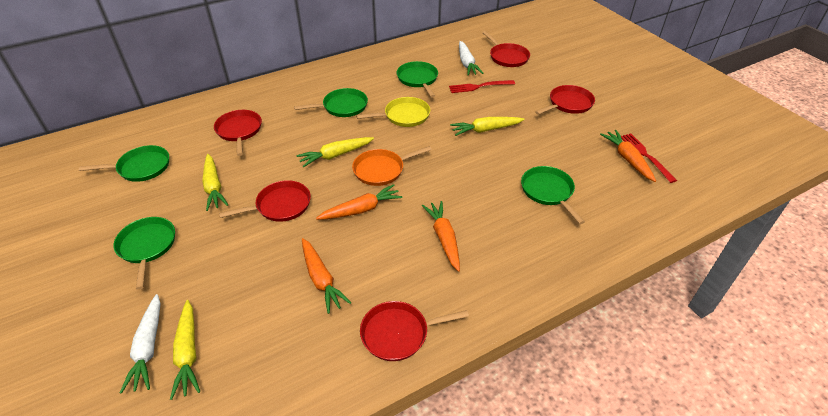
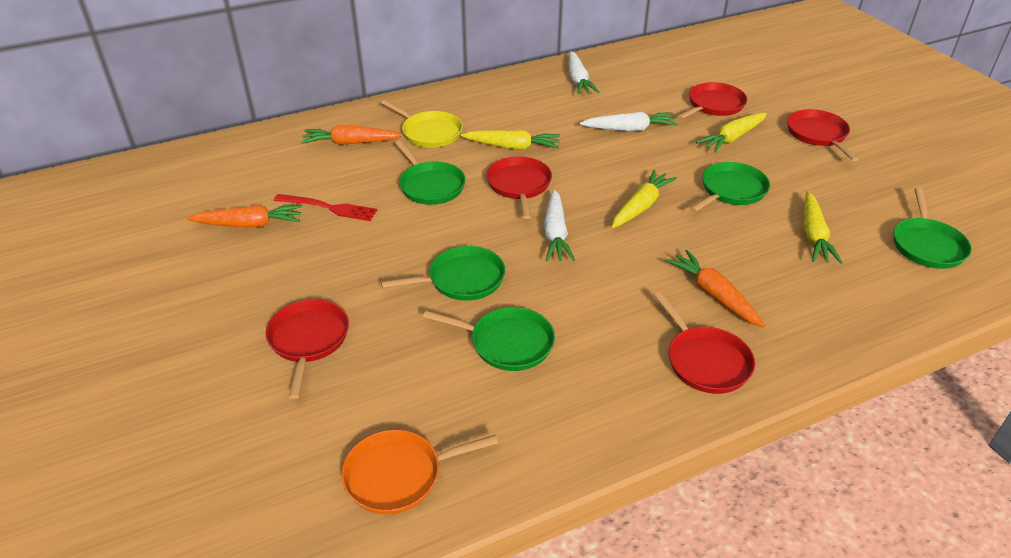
orange carrot: 4 -> 3
red fork: 2 -> 1
white carrot: 2 -> 3

